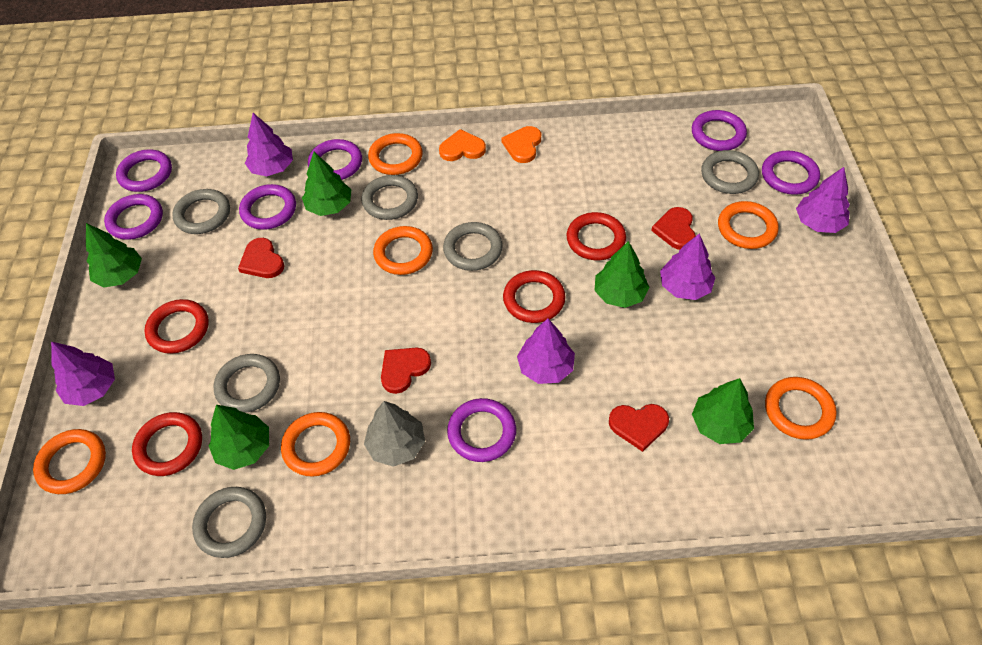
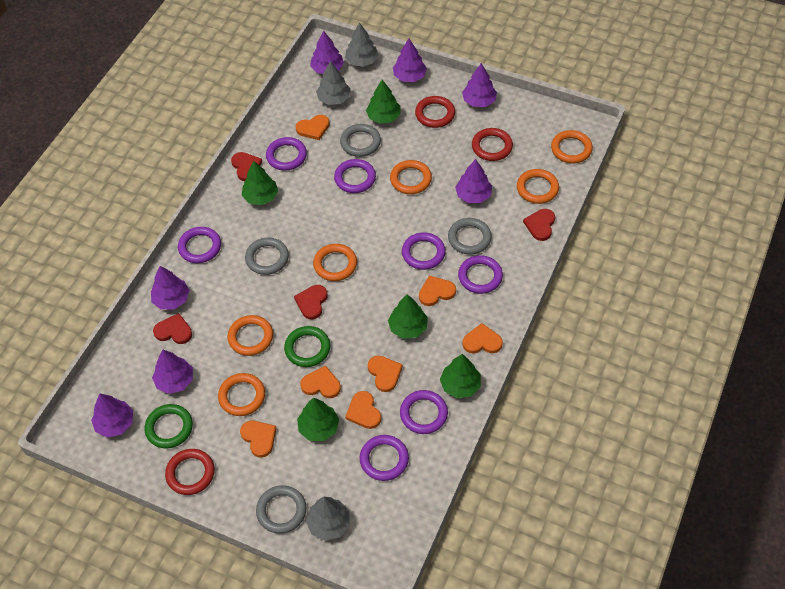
green ring: 0 -> 2
grey ring: 6 -> 4
grey tree: 1 -> 3
orange heart: 2 -> 7
purple tree: 5 -> 7
red ring: 4 -> 3

